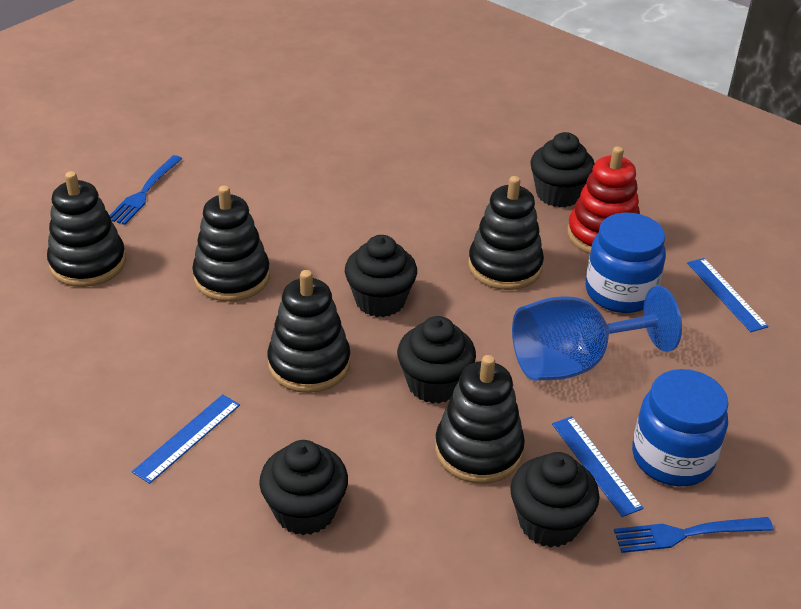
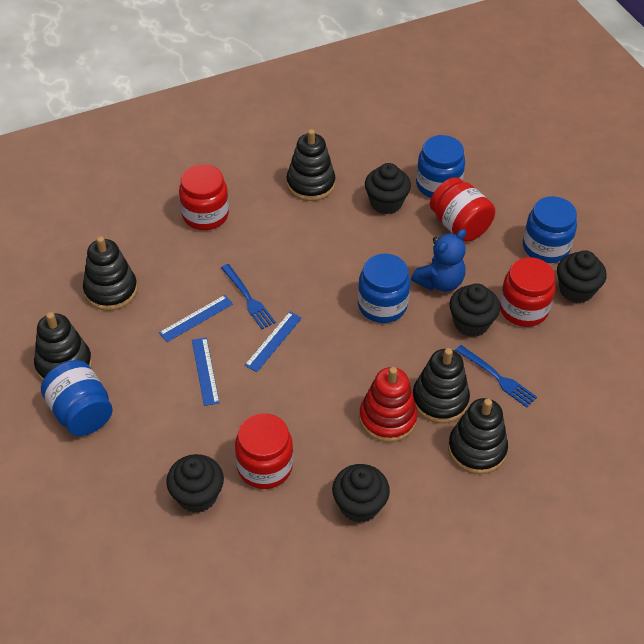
blue goblet: 1 -> 0
blue jar: 2 -> 4
blue teddy bear: 0 -> 1
red jar: 0 -> 4

